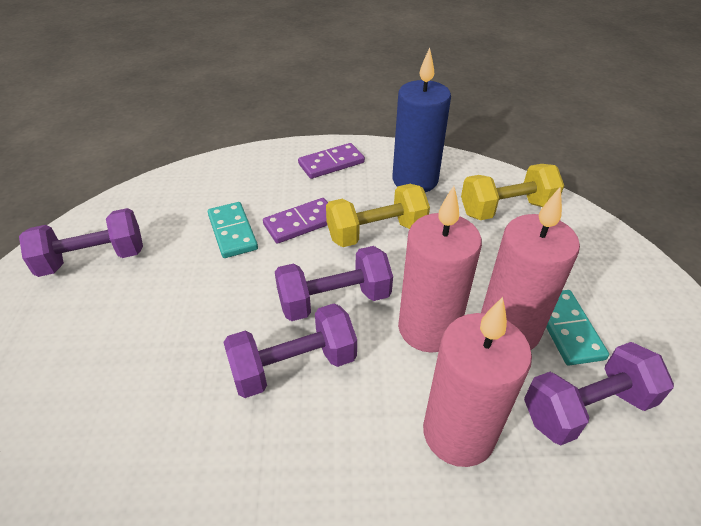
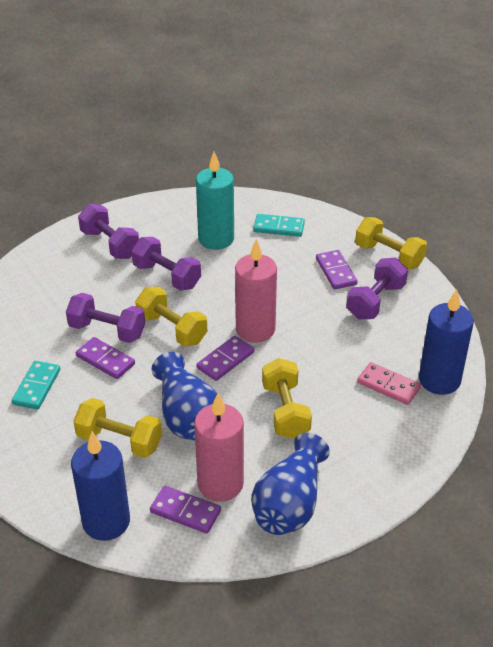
blue candle: 1 -> 2
blue vase: 0 -> 2
pink candle: 3 -> 2
pink domino: 0 -> 1
purple domino: 2 -> 4
turquoise candle: 0 -> 1
yellow dumbbell: 2 -> 4

